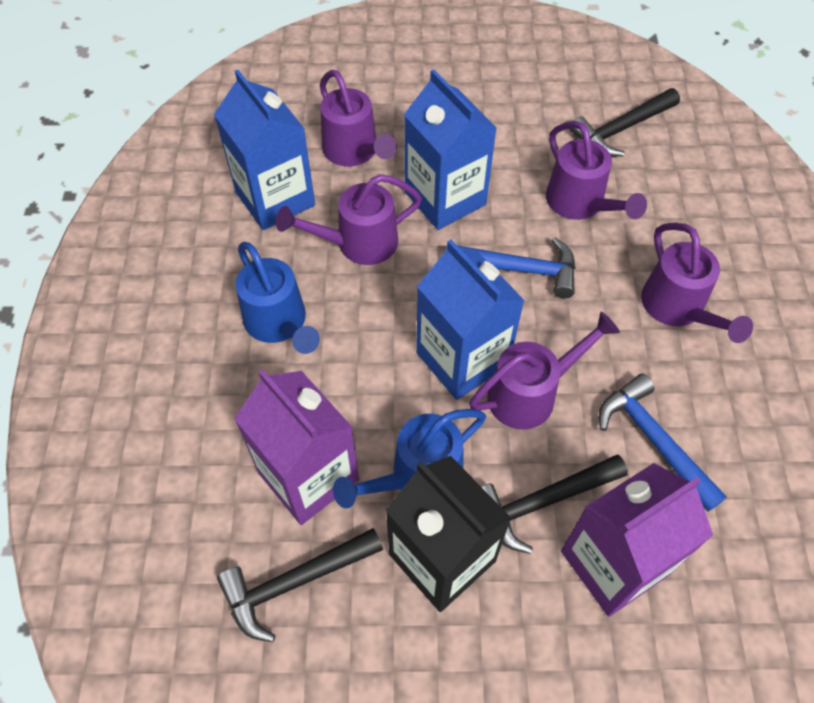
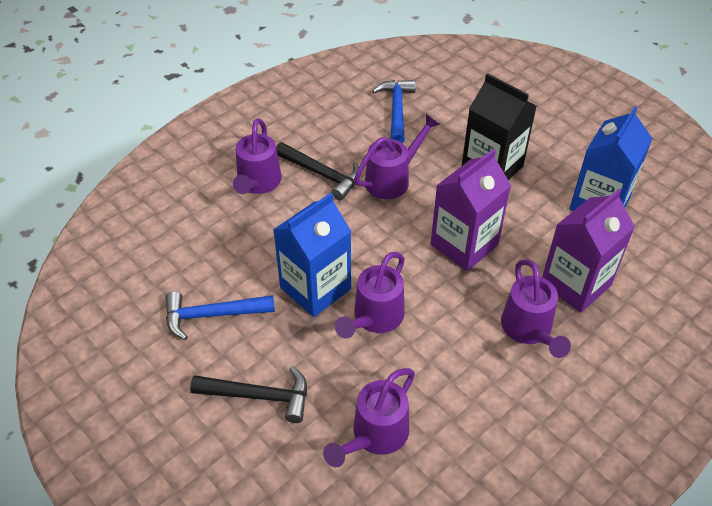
black hammer: 3 -> 2
blue carton: 3 -> 2
blue watering can: 2 -> 0

